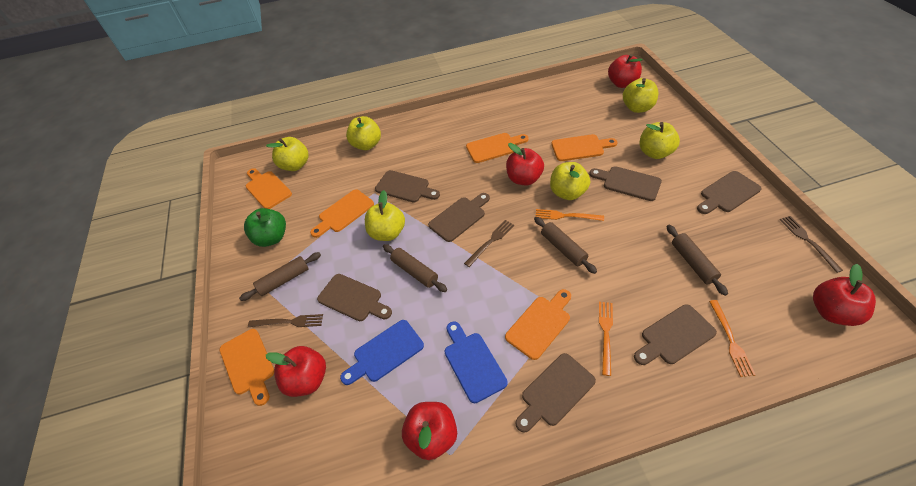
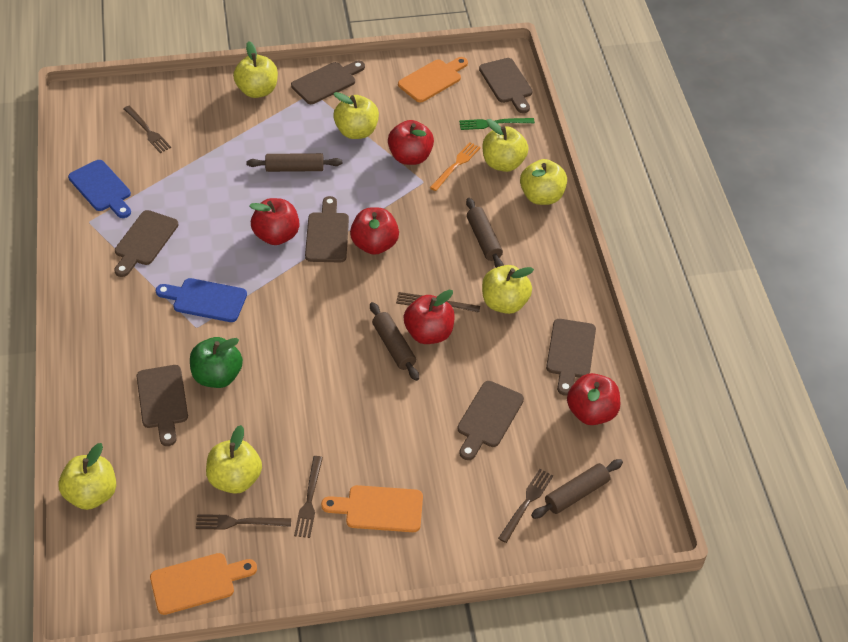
brown fork: 3 -> 5
green fork: 0 -> 1
orange cutting board: 6 -> 3
orange fork: 3 -> 1
yellow apple: 6 -> 7

